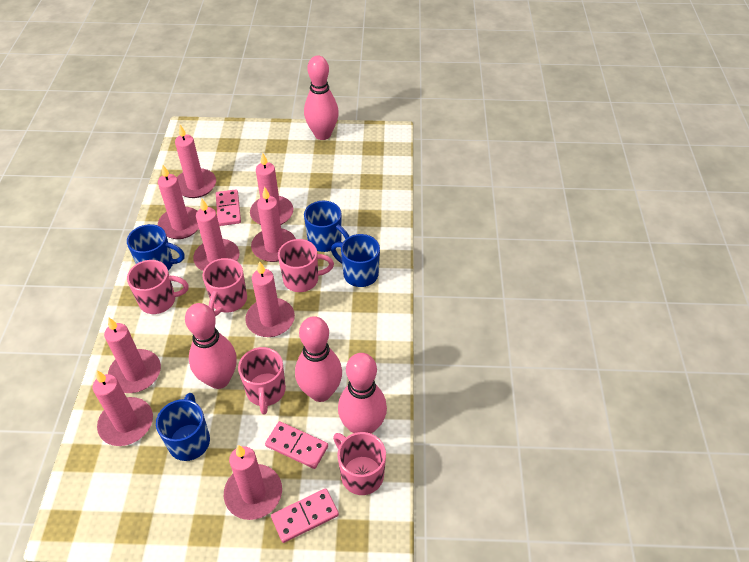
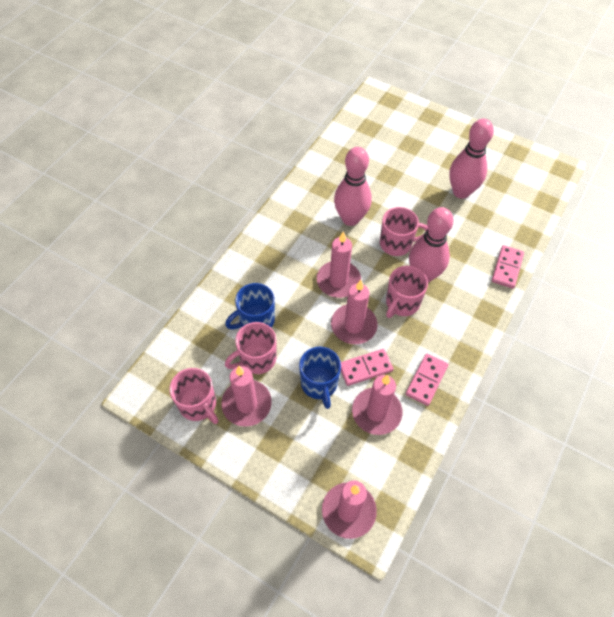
blue mug: 4 -> 2
pink bowling pin: 4 -> 3
pink candle: 9 -> 5
pink mug: 5 -> 4

